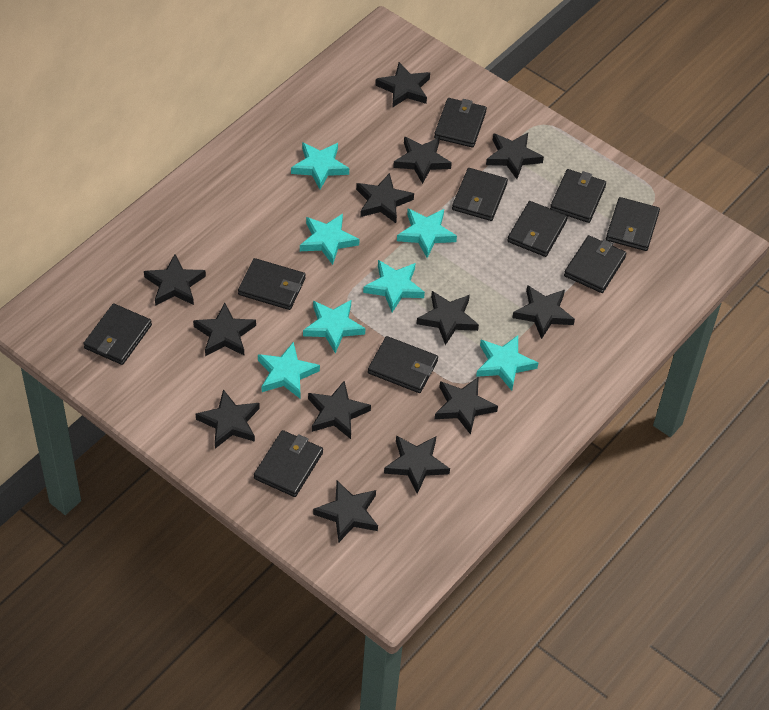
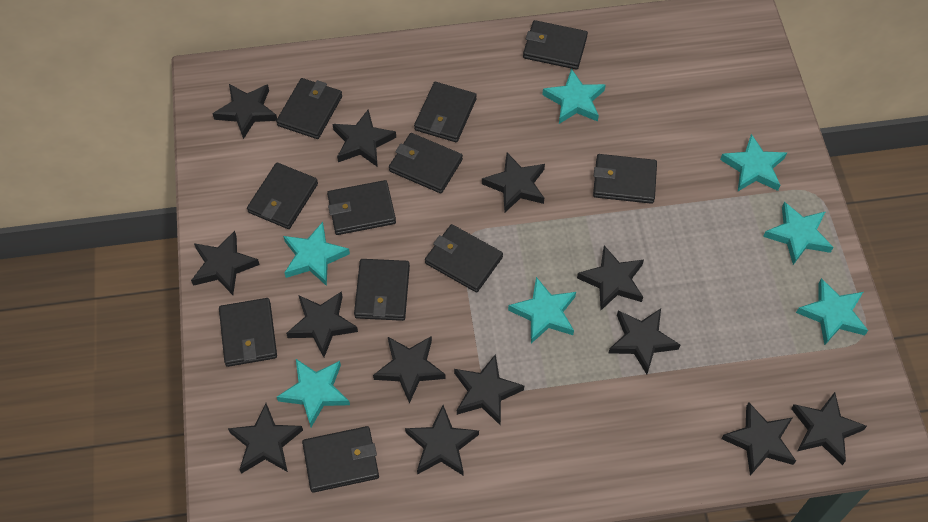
black wallet: 10 -> 11

